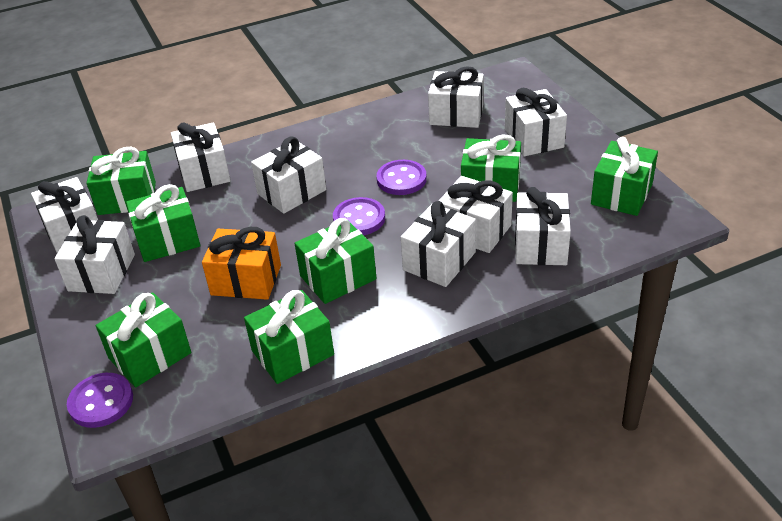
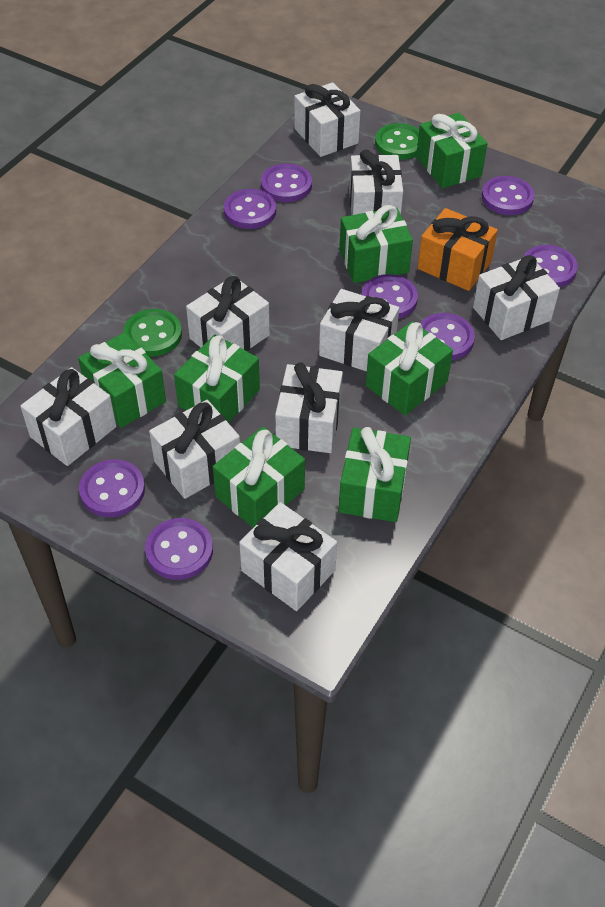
green button: 0 -> 2
purple button: 3 -> 8

